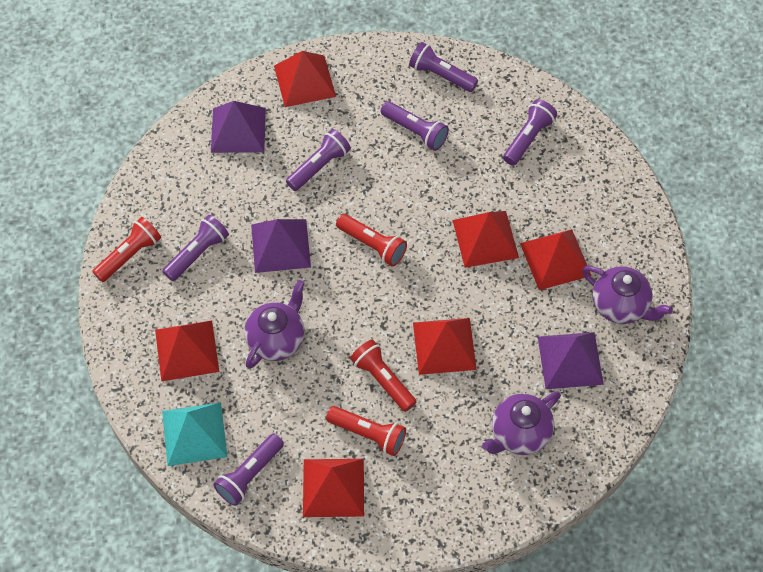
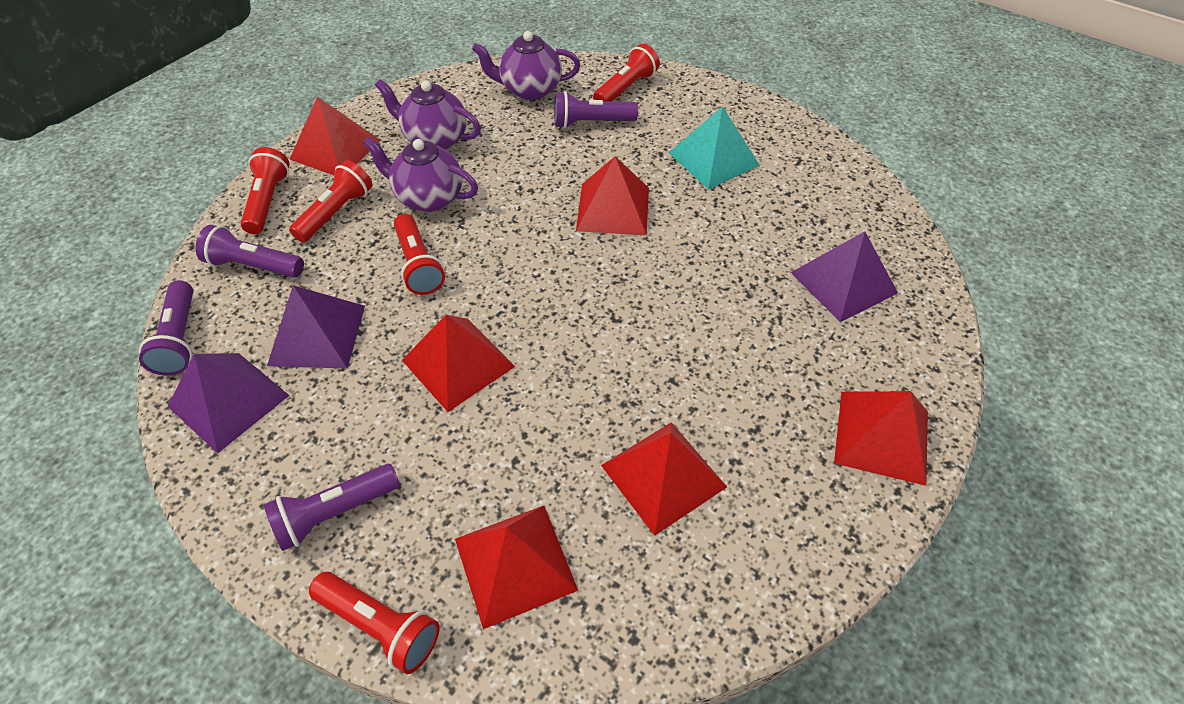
purple flashlight: 6 -> 4
red flashlight: 4 -> 5

